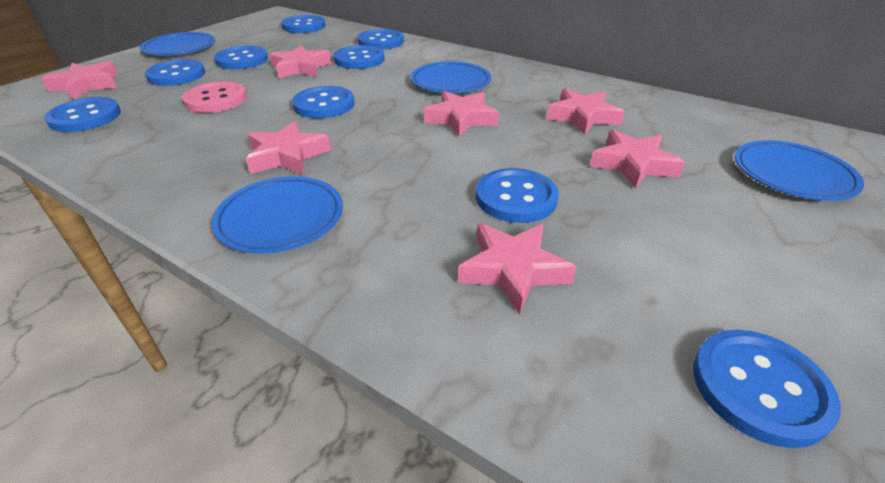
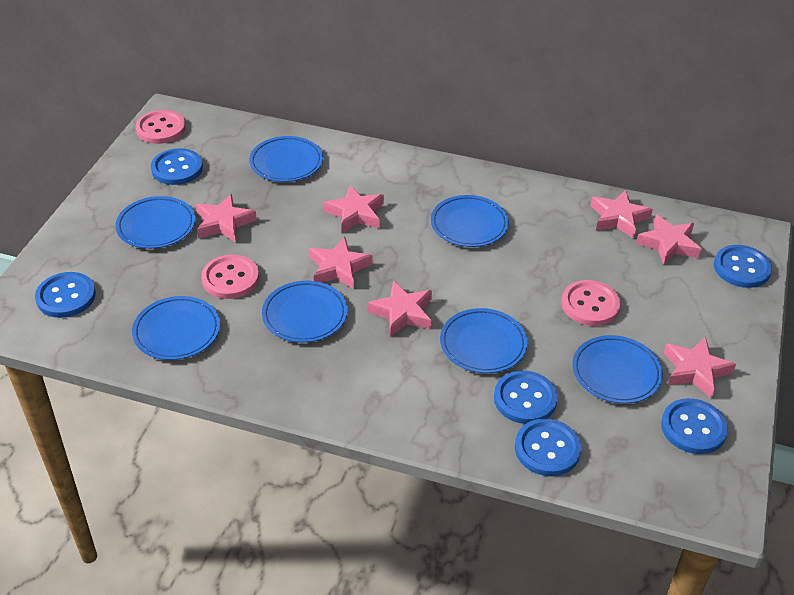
blue button: 9 -> 6
blue plate: 4 -> 7
pink button: 1 -> 3

